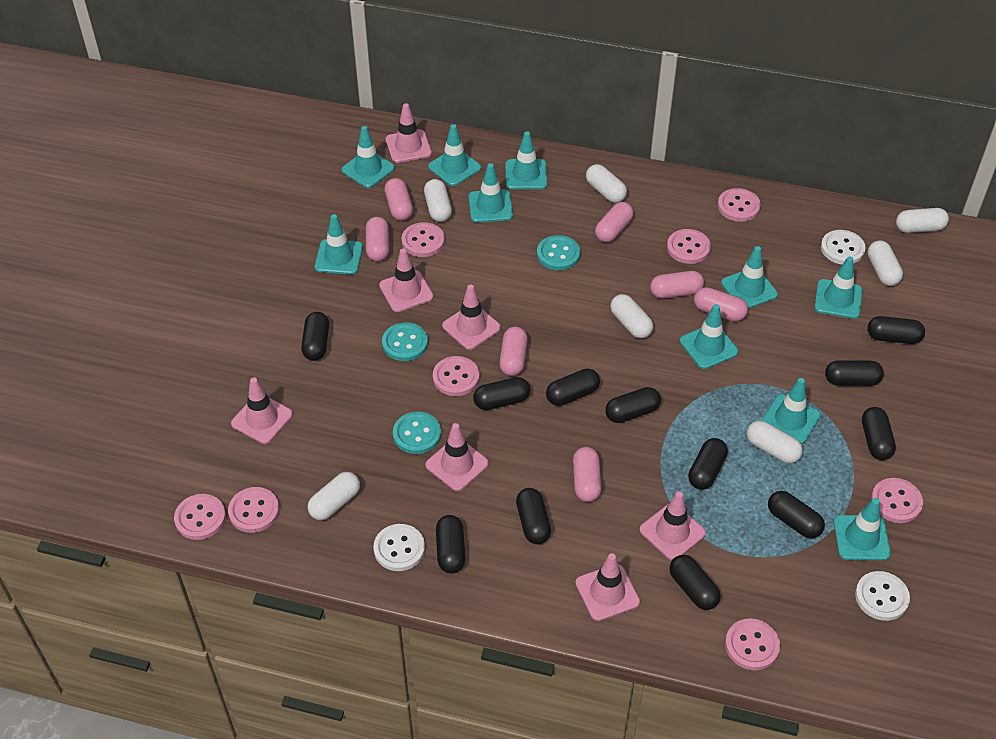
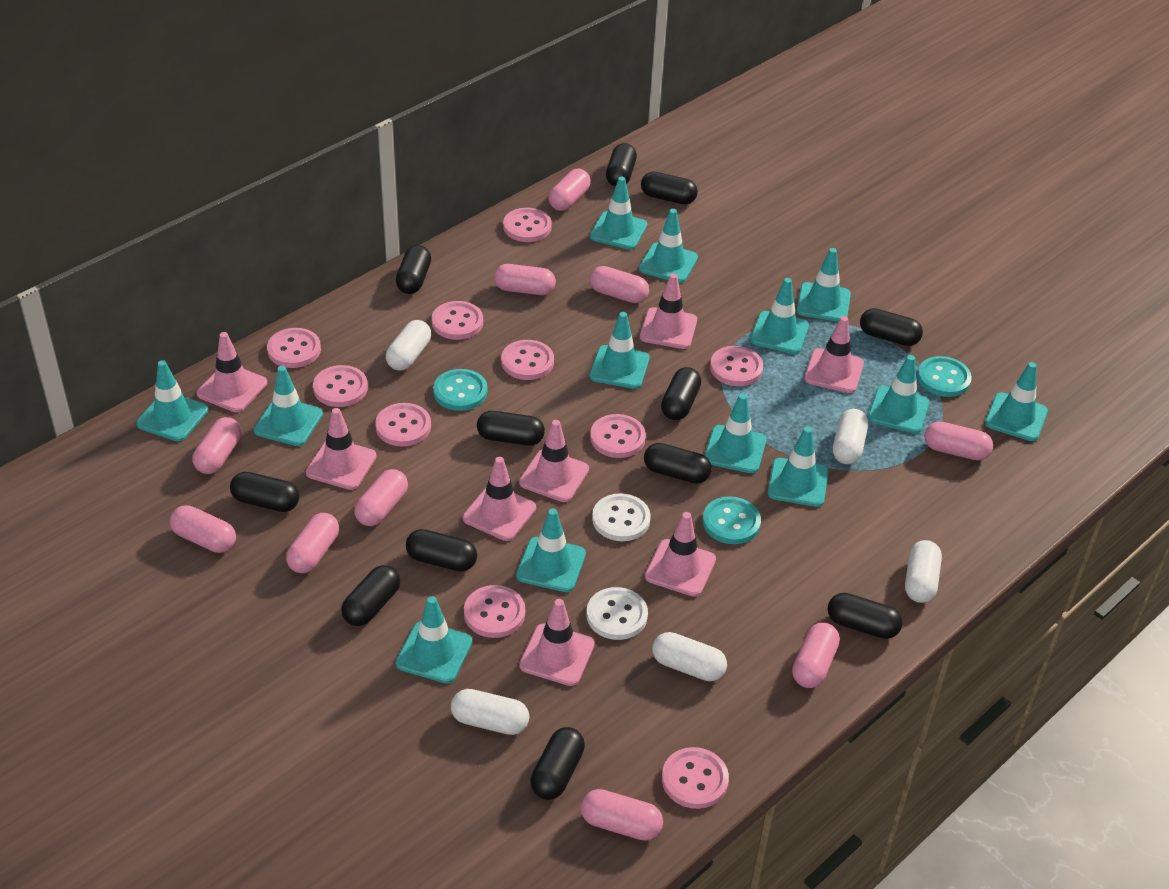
pink button: 8 -> 10
pink capsule: 7 -> 10
pink traffic cone: 7 -> 8
turquoise traffic cone: 10 -> 13
white button: 3 -> 2
white capsule: 7 -> 5

